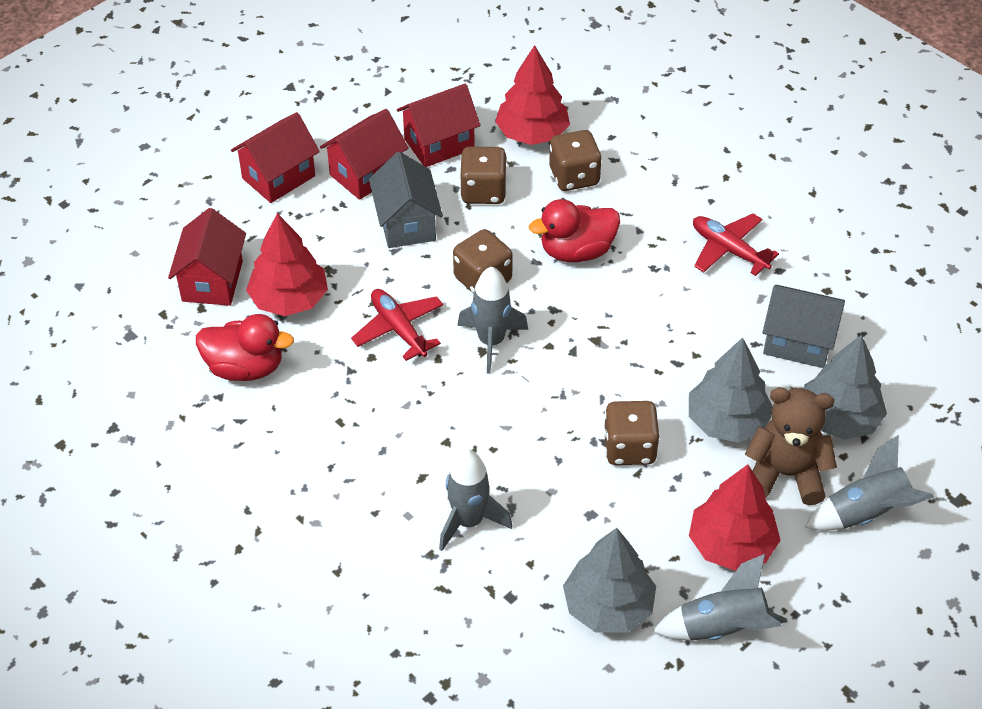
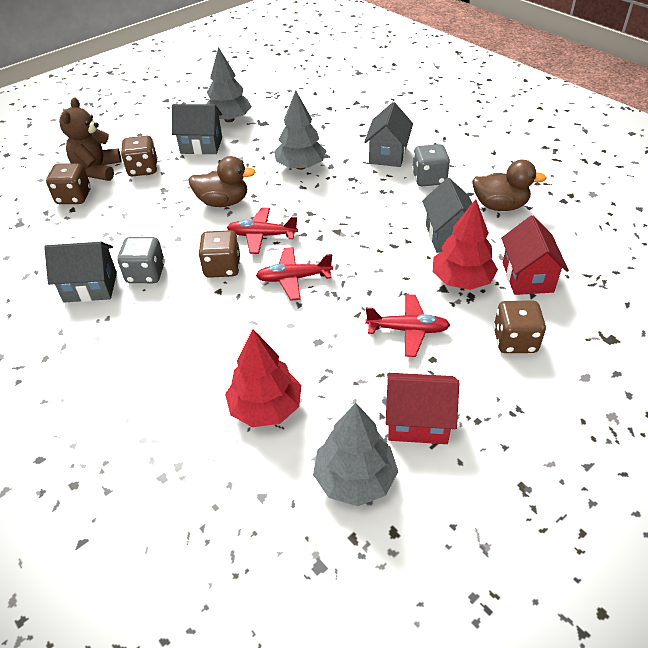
brown duck: 0 -> 2
grey dice: 0 -> 2
grey house: 2 -> 4
grey rocket: 4 -> 0
red duck: 2 -> 0
red house: 4 -> 2
red plane: 2 -> 3
red tree: 3 -> 2

